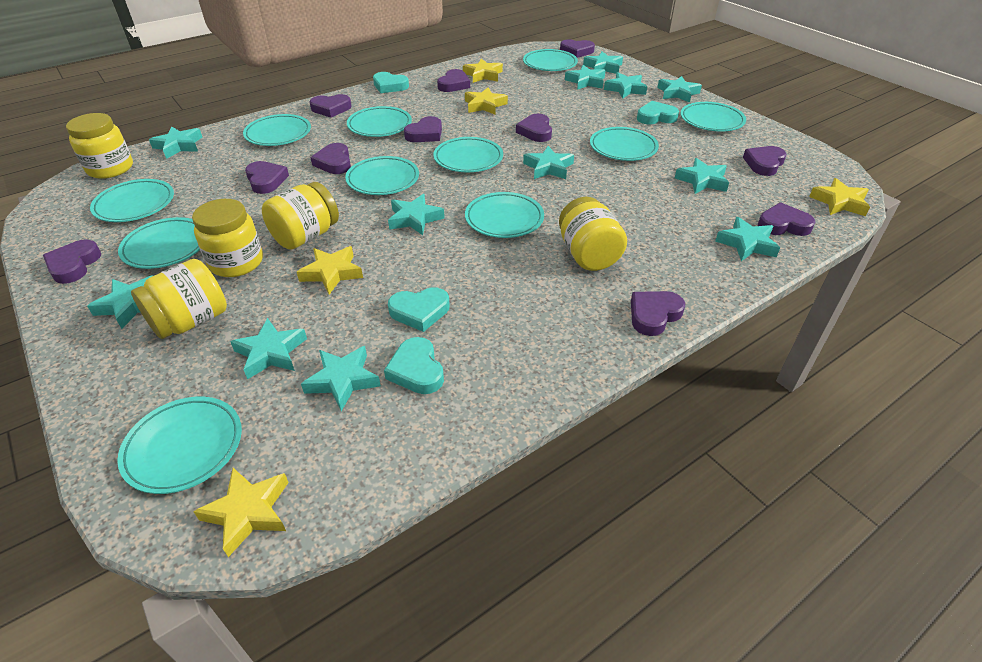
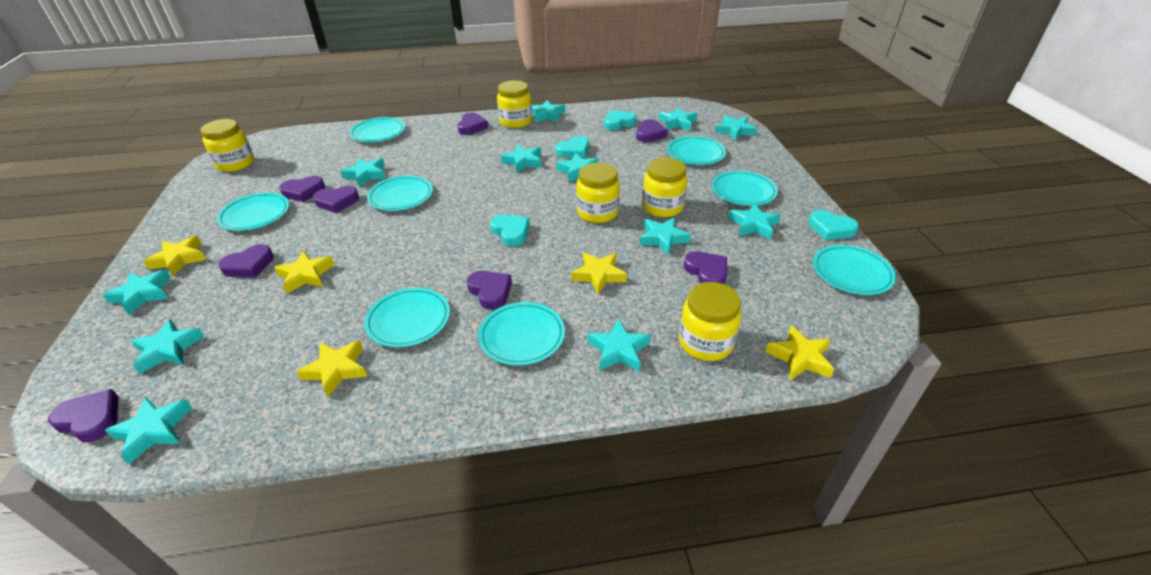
purple heart: 11 -> 8
turquoise plate: 11 -> 8

